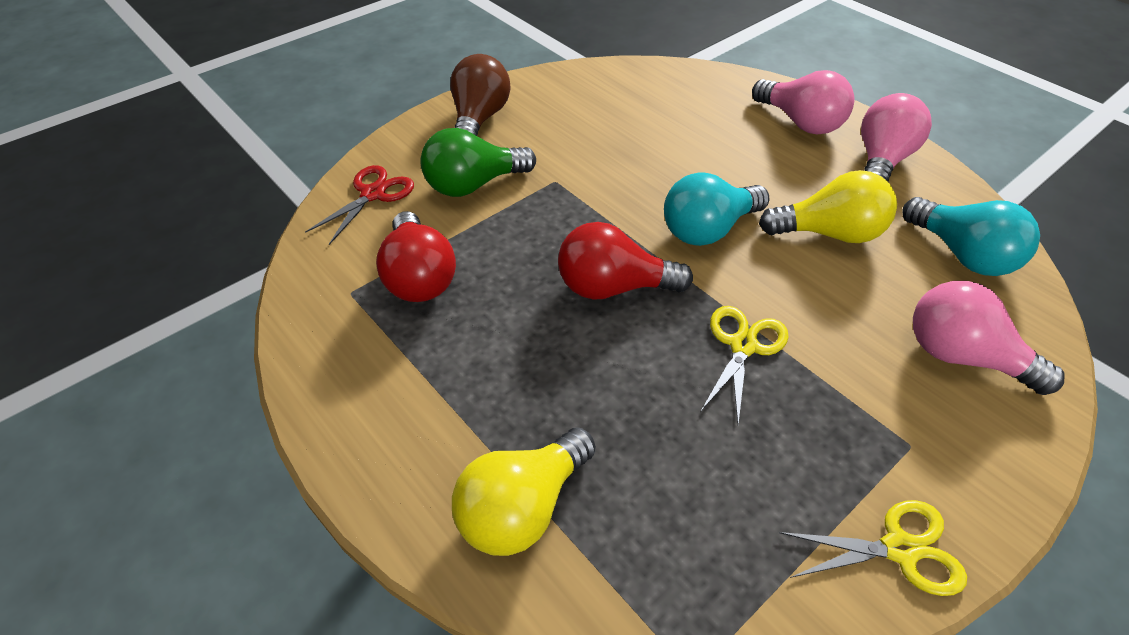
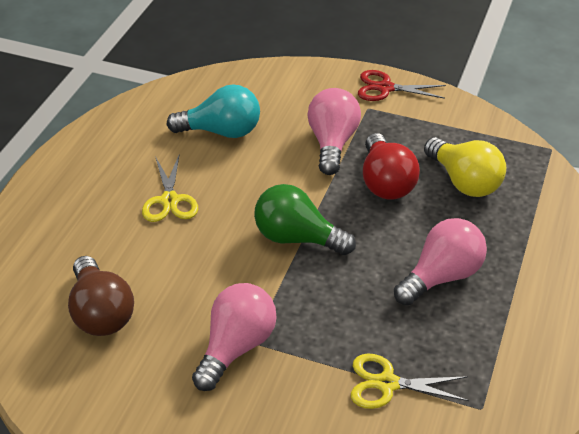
red light bulb: 2 -> 1
turquoise light bulb: 2 -> 1
yellow light bulb: 2 -> 1

